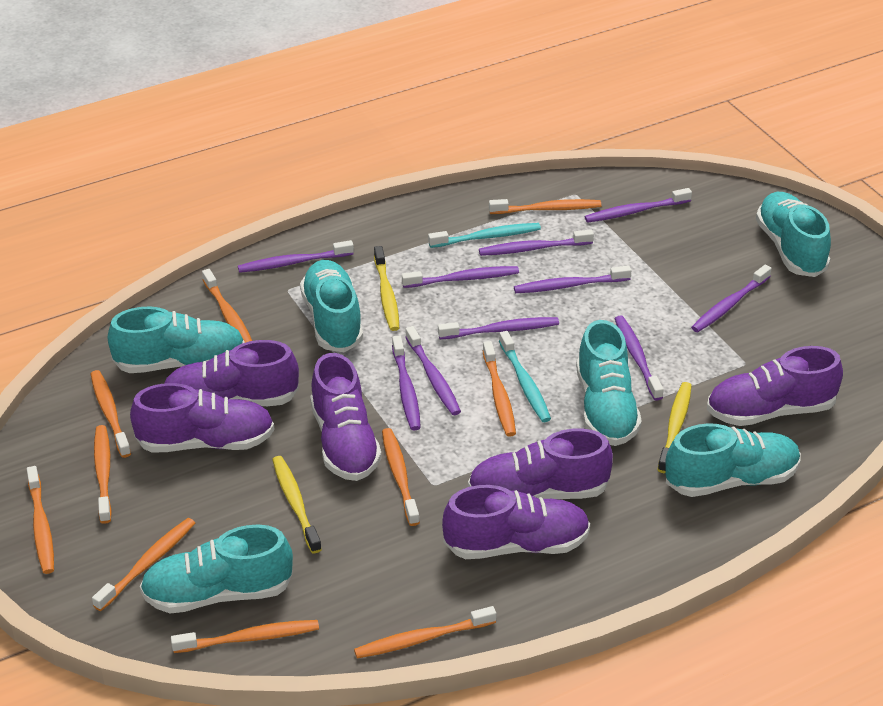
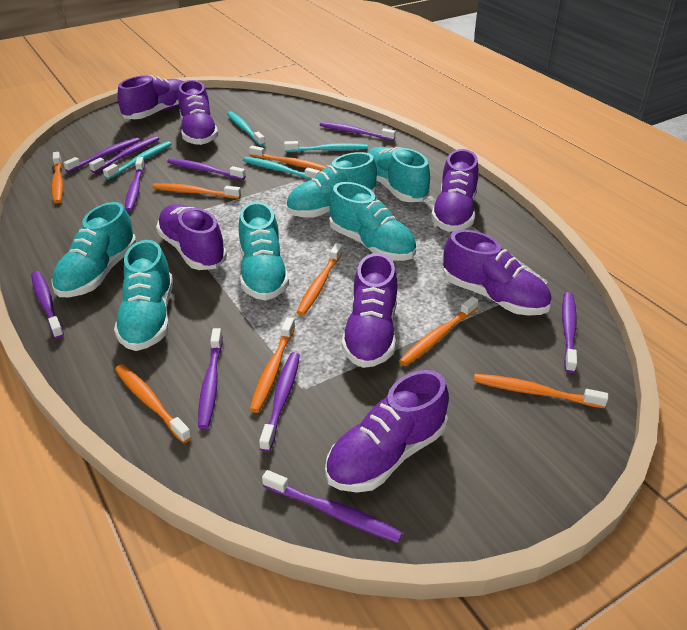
orange toothbrush: 10 -> 8
purple shoe: 6 -> 7
turquoise toothbrush: 2 -> 4
yellow toothbrush: 3 -> 0

